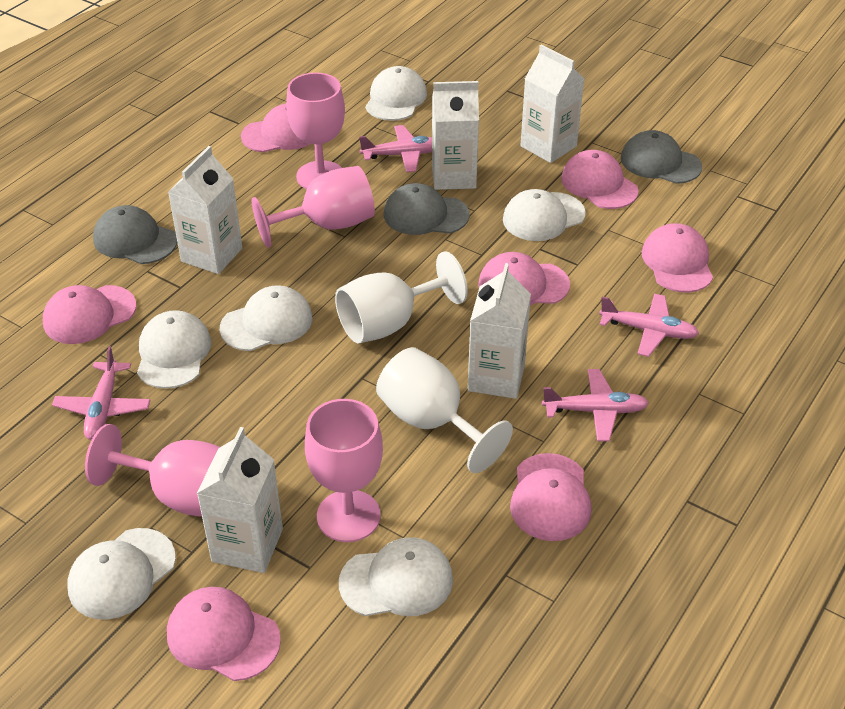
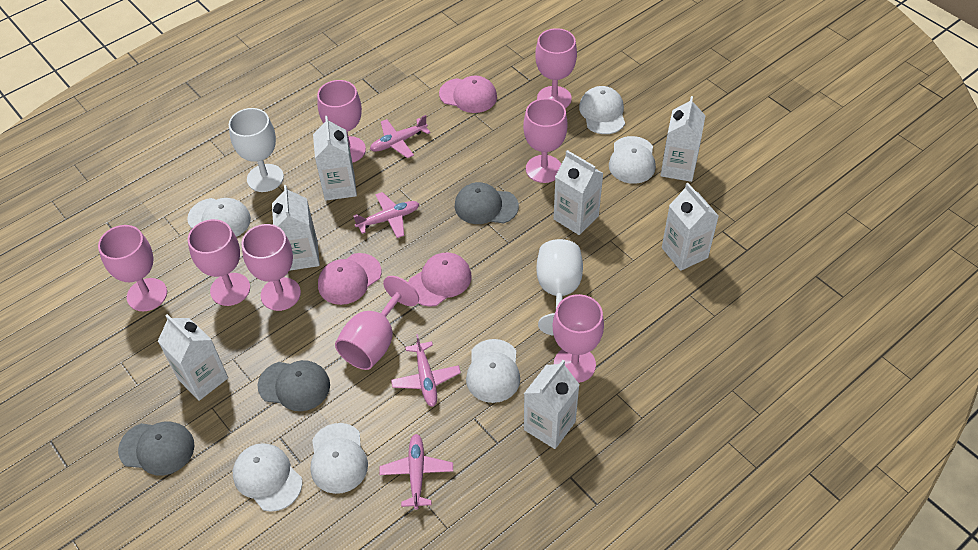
pink cap: 7 -> 3
pink goblet: 4 -> 8
white carton: 5 -> 7

